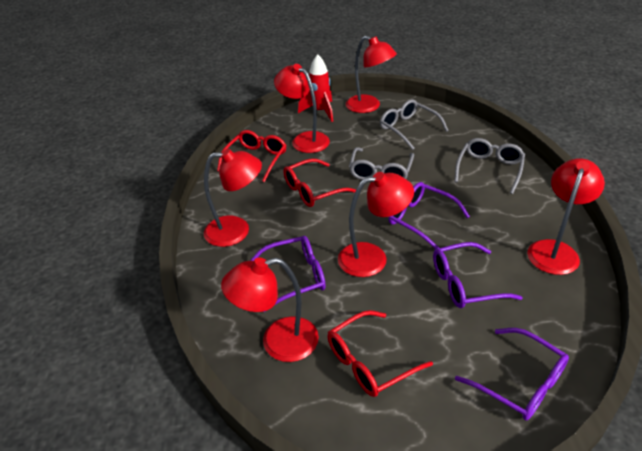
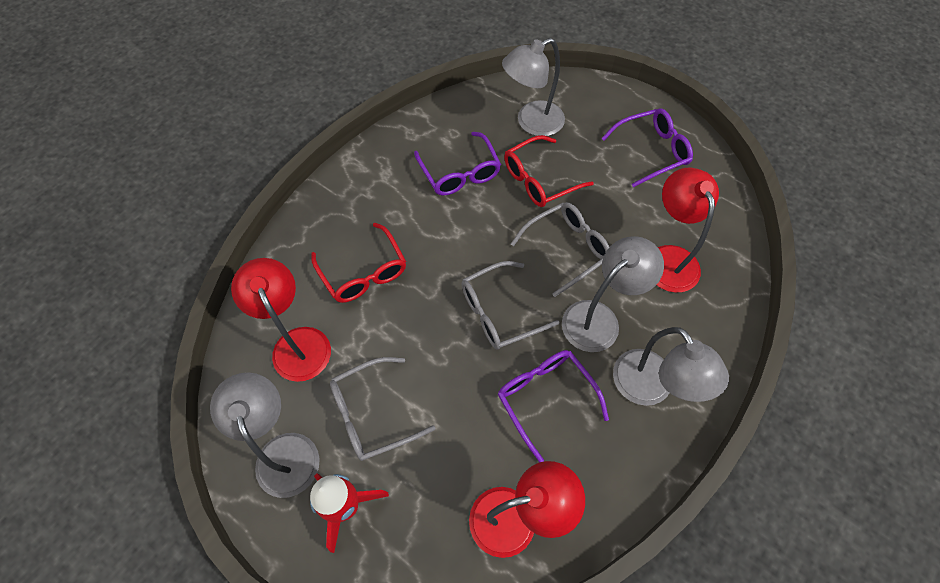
grey lamp: 0 -> 4
purple glasses: 4 -> 3
red glasses: 3 -> 2
red lamp: 6 -> 3

